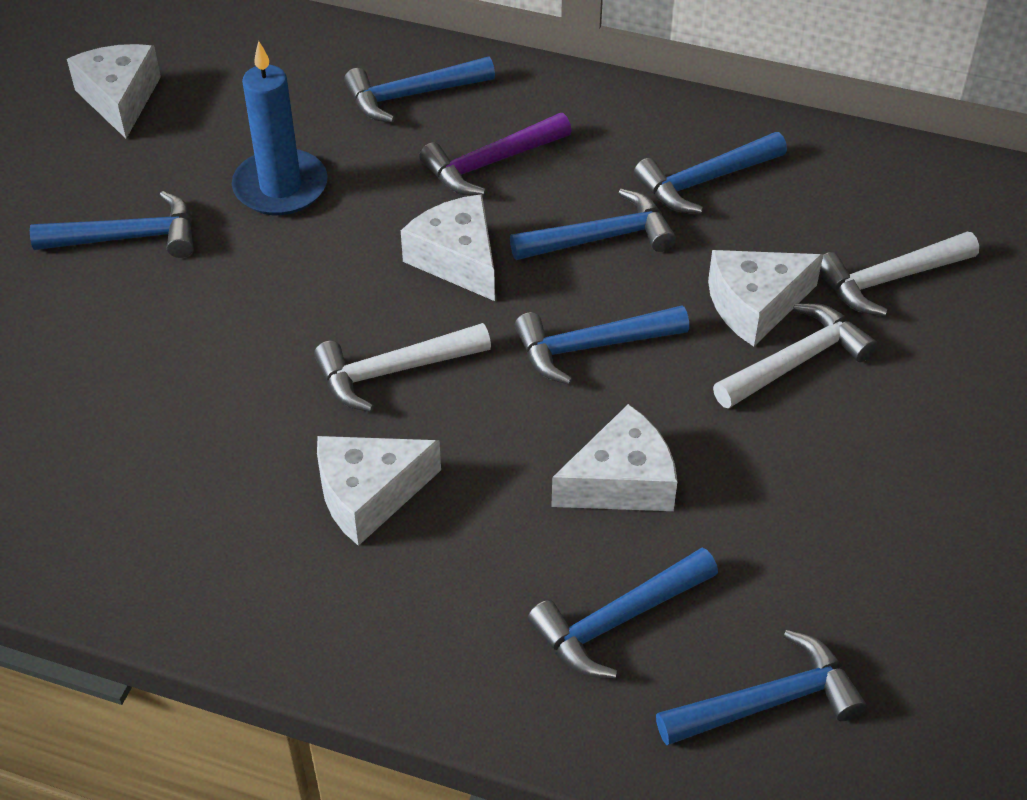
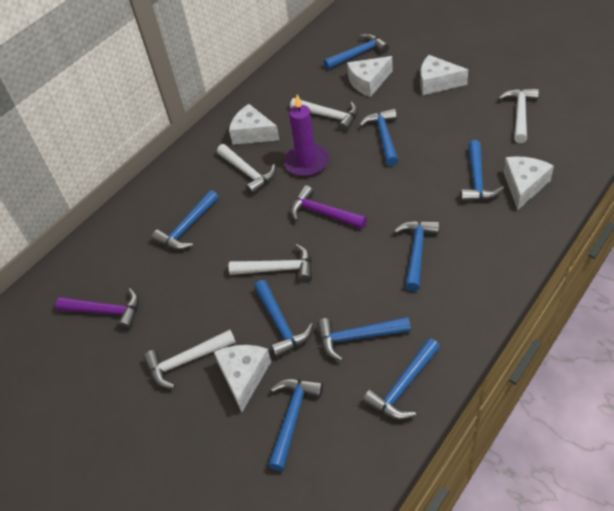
blue candle: 1 -> 0
blue hammer: 7 -> 9
purple candle: 0 -> 1
purple hammer: 1 -> 2
white hammer: 3 -> 5

